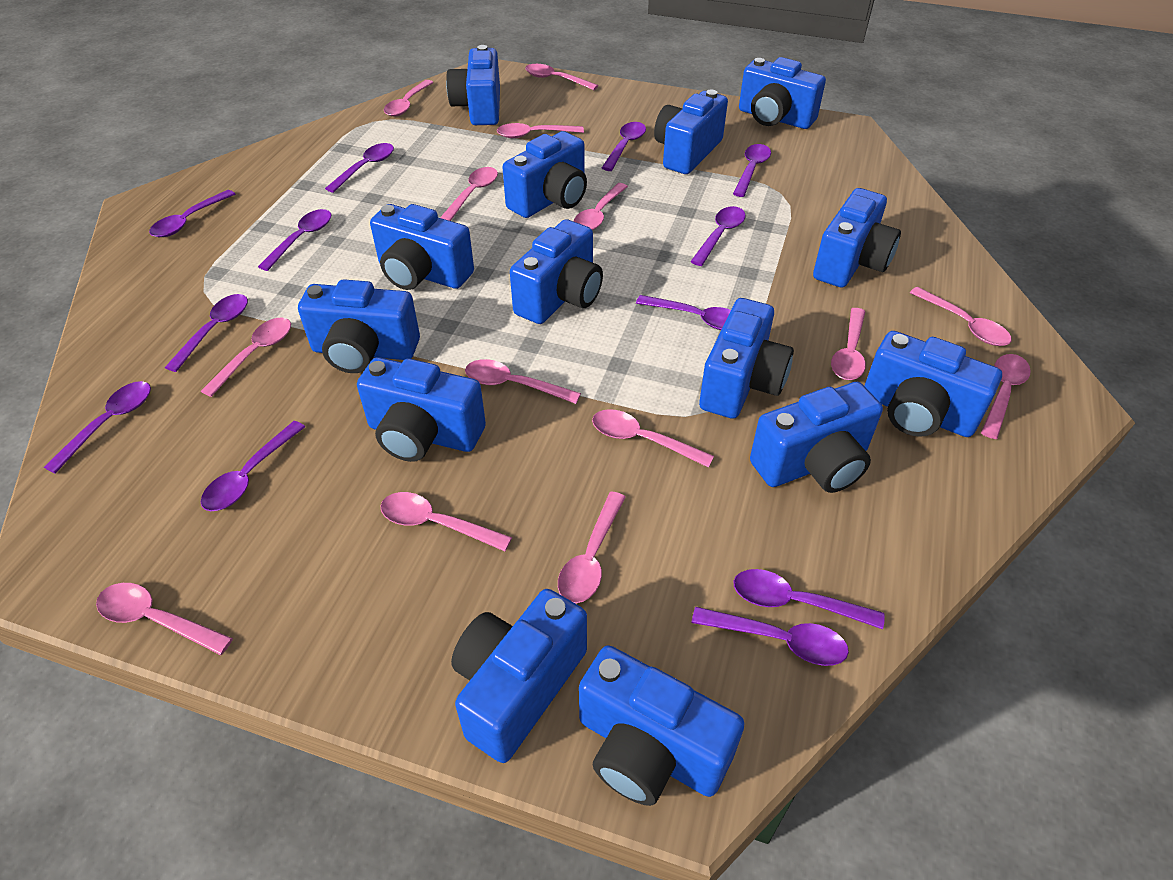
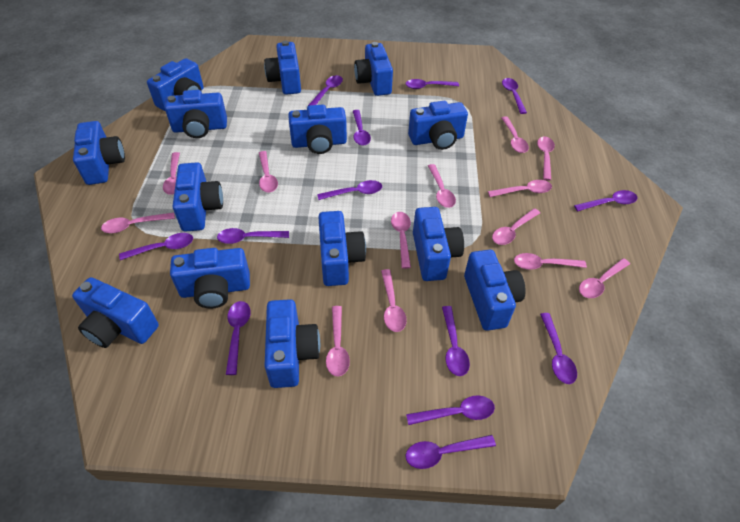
pink spoon: 14 -> 13
purple spoon: 12 -> 13

